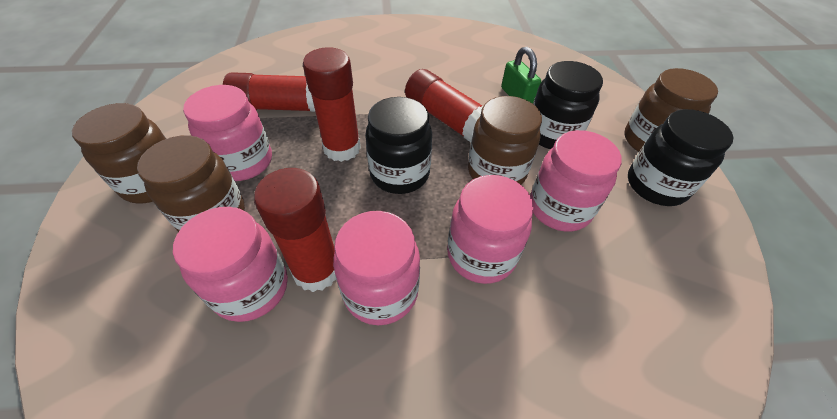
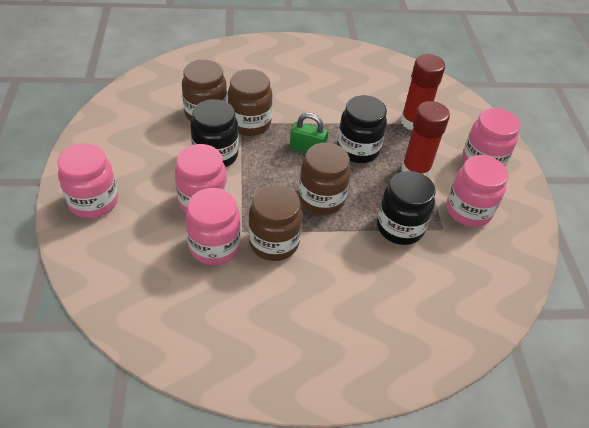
red glue stick: 4 -> 2

